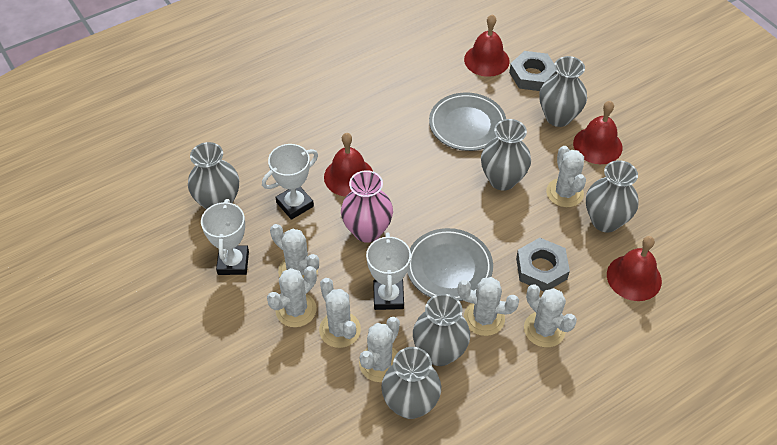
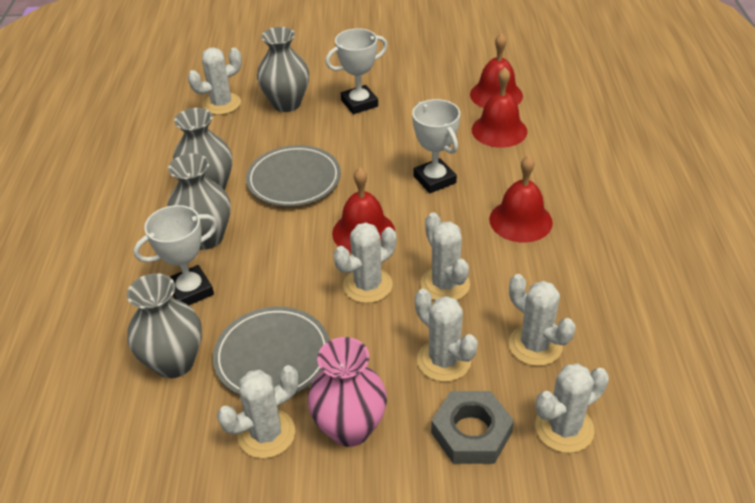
grey nut: 2 -> 1
grey vase: 6 -> 4

